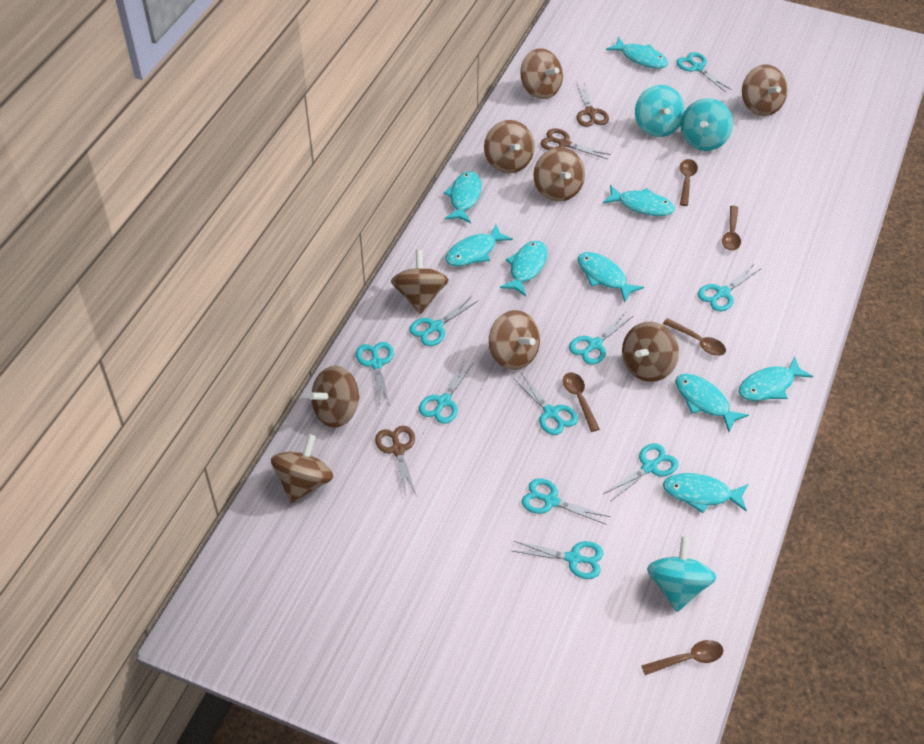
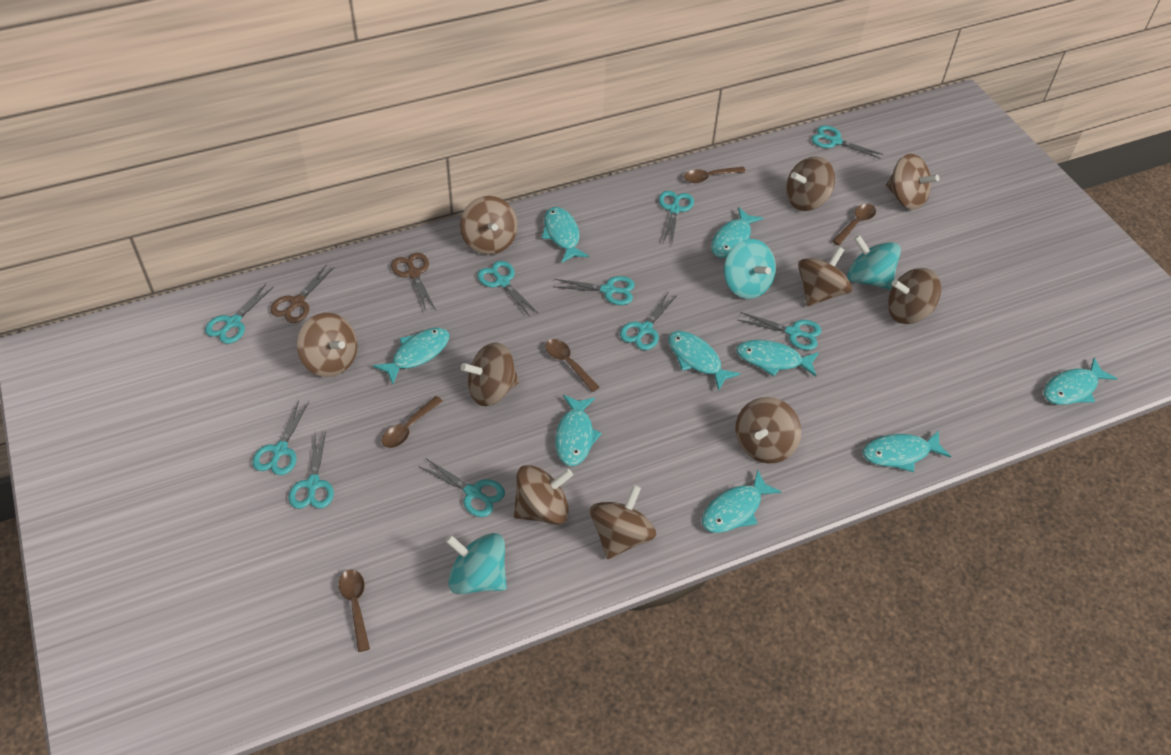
brown scissors: 3 -> 2
brown spinning top: 9 -> 10

